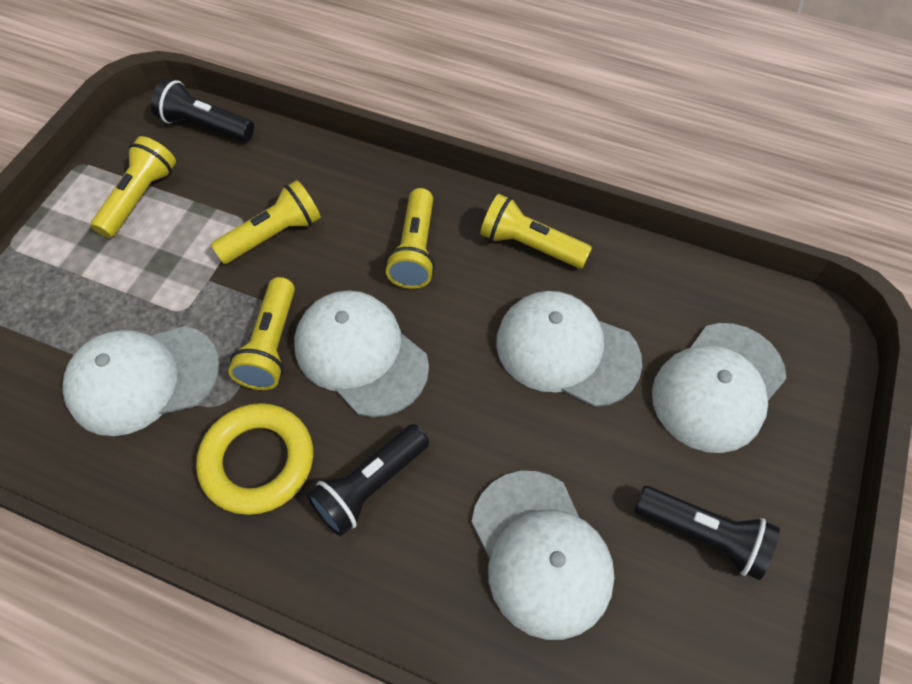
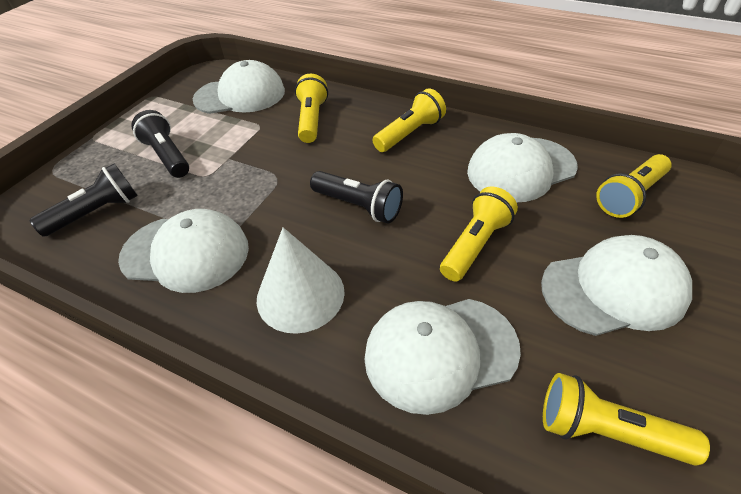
white cone: 0 -> 1
yellow ring: 1 -> 0

